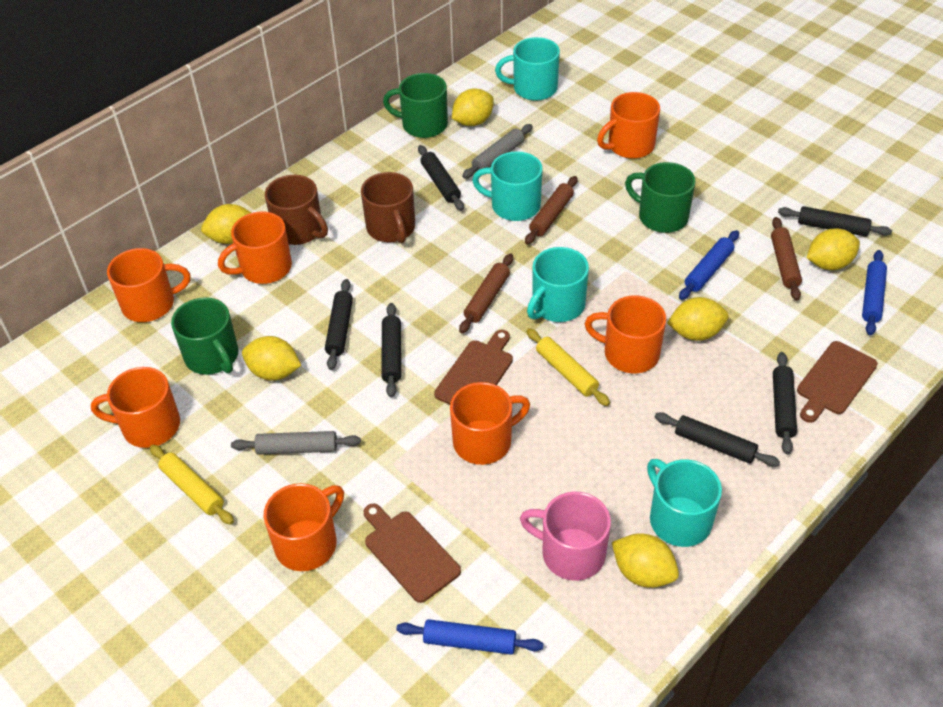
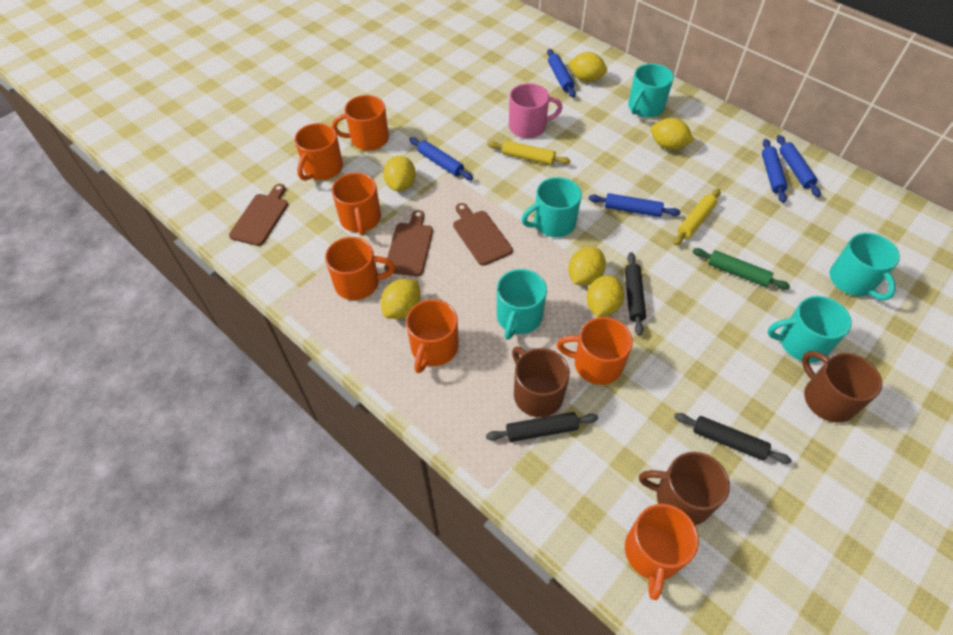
black rolling pin: 6 -> 3
blue rolling pin: 3 -> 5
brown mug: 2 -> 3
brown rolling pin: 3 -> 0
green mug: 3 -> 0
green rolling pin: 0 -> 1
grey rolling pin: 2 -> 0
turquoise mug: 4 -> 5

